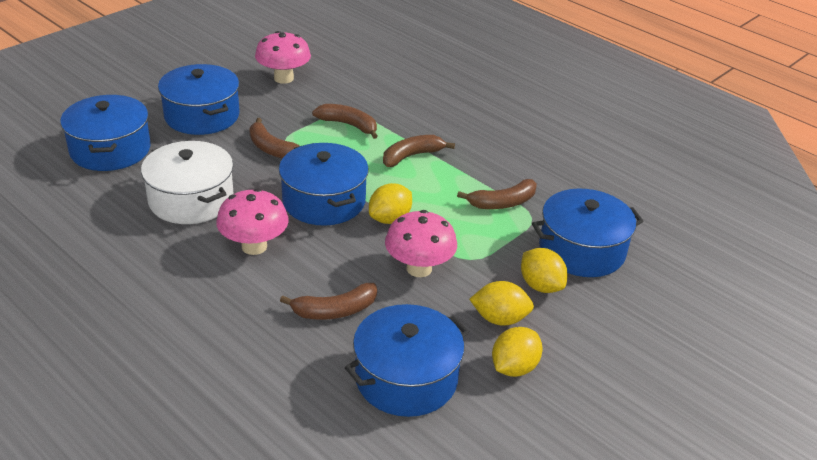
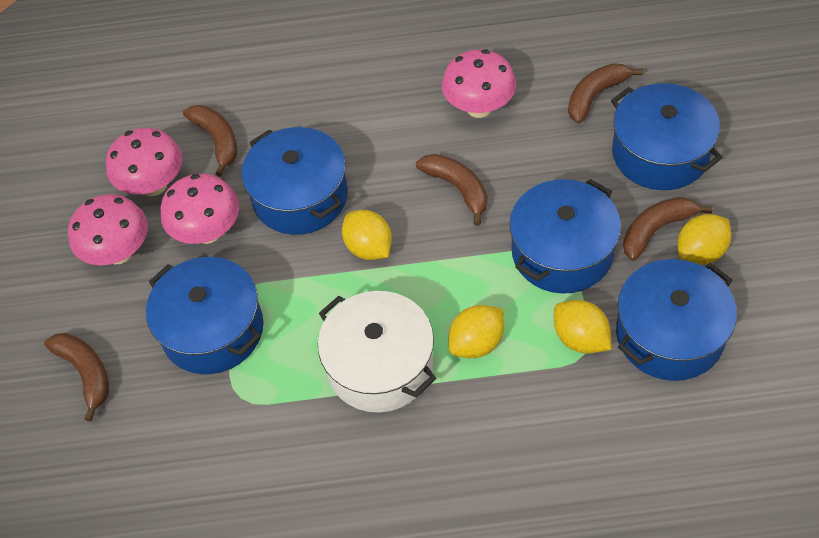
pink mushroom: 3 -> 4

